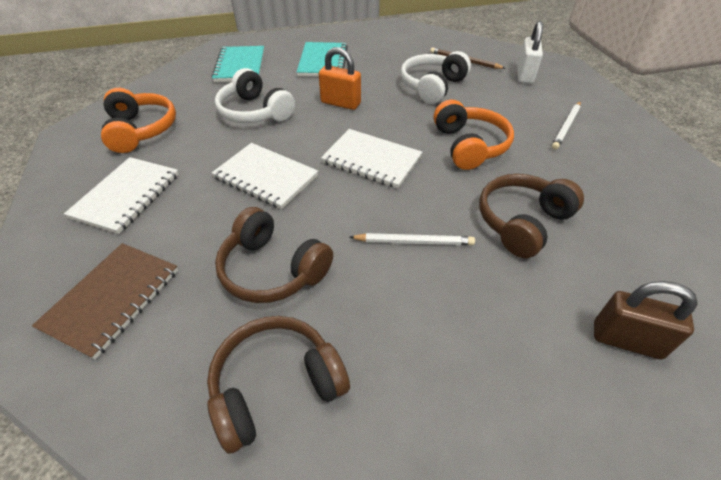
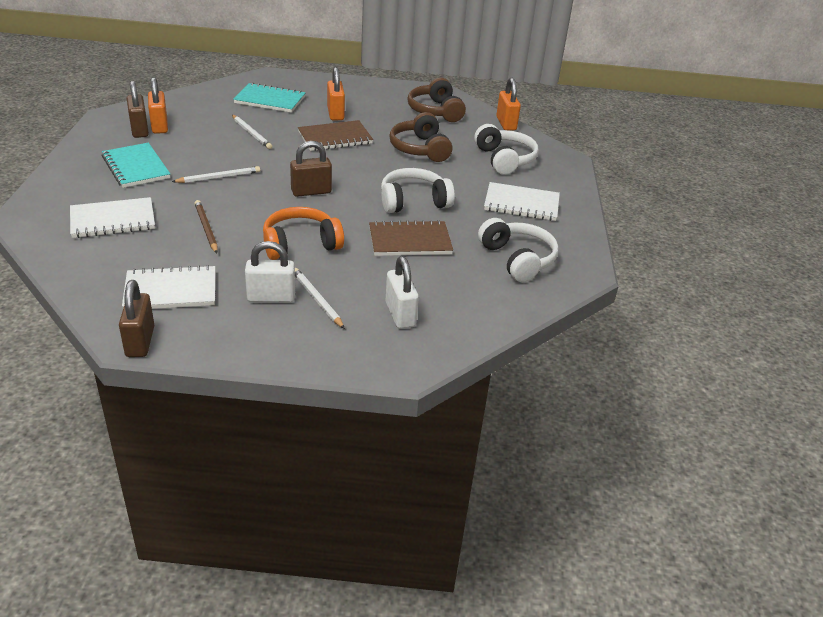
brown headphones: 3 -> 2
brown notebook: 1 -> 2
brown padlock: 1 -> 3
orange headphones: 2 -> 1
orange padlock: 1 -> 3
white headphones: 2 -> 3
white padlock: 1 -> 2
white pencil: 2 -> 3

